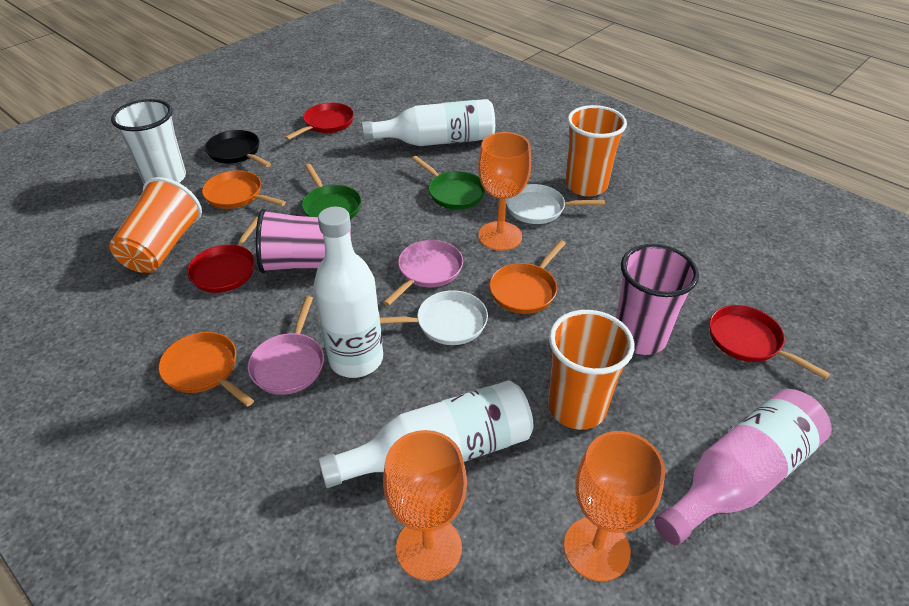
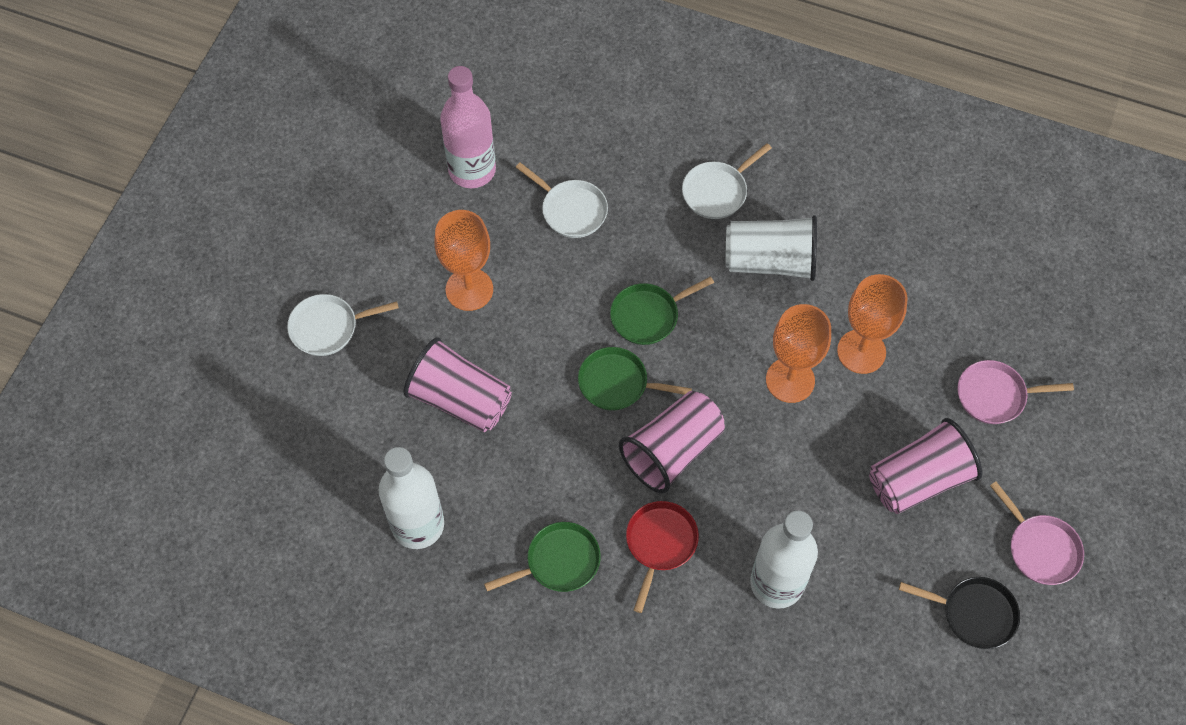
green pan: 2 -> 3
orange cup: 3 -> 0
orange pan: 3 -> 0
pink cup: 2 -> 3
red pan: 3 -> 1
white bottle: 3 -> 2
white pan: 2 -> 3

